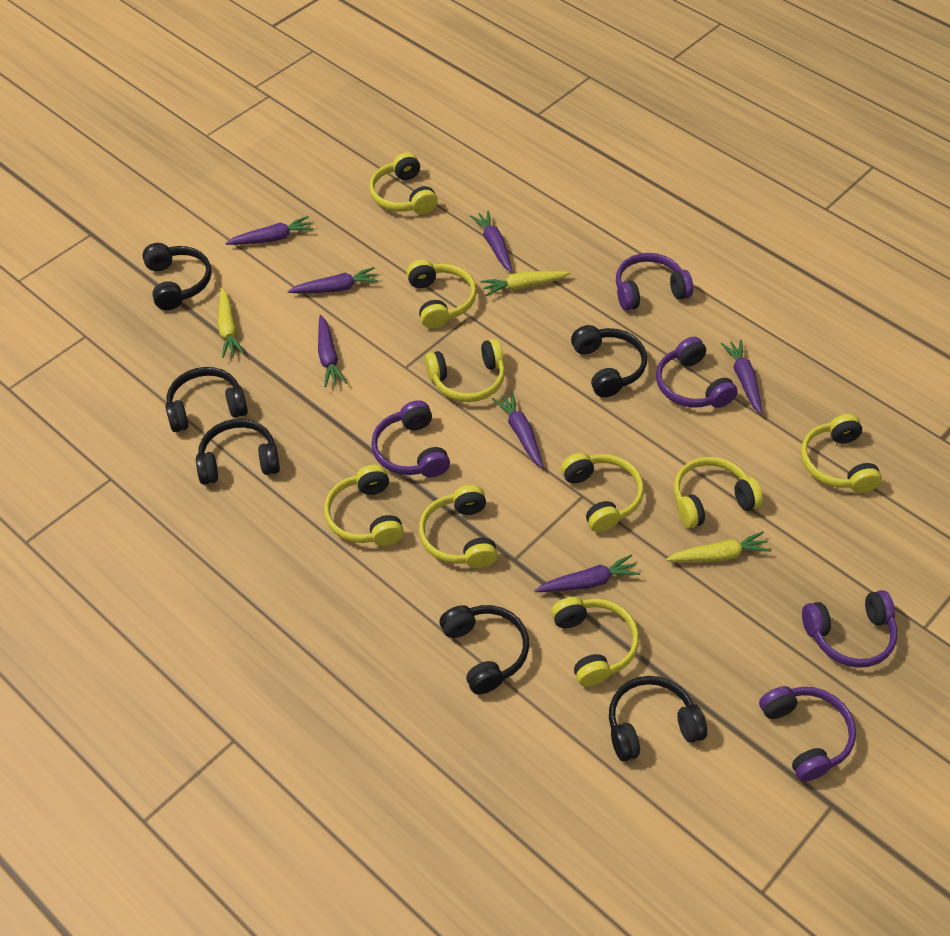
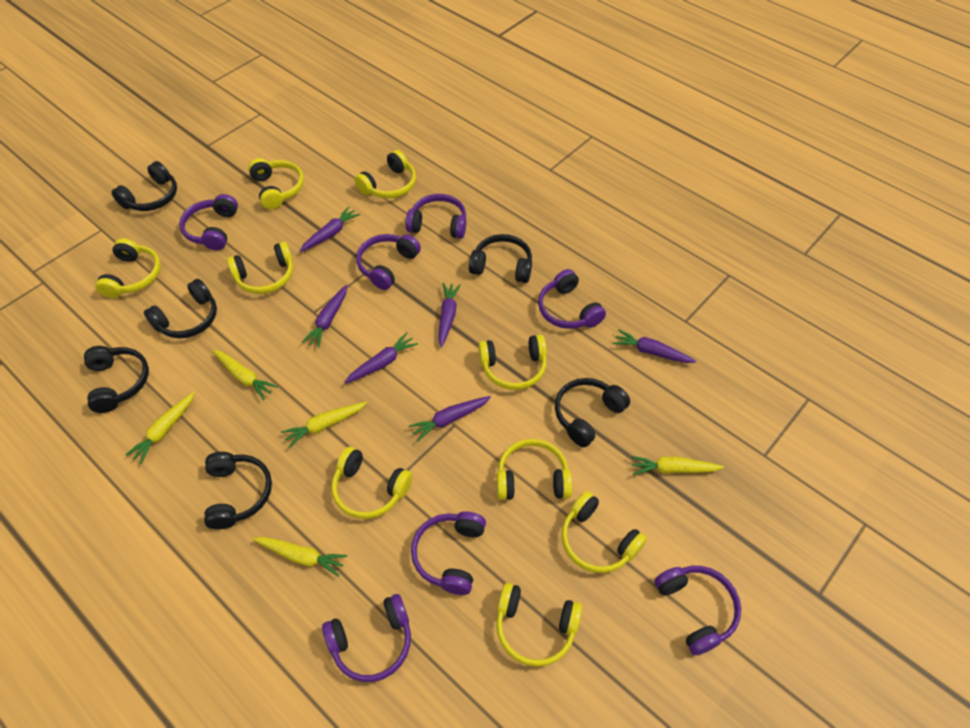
purple carrot: 7 -> 6
purple headphones: 5 -> 7
yellow carrot: 3 -> 5

